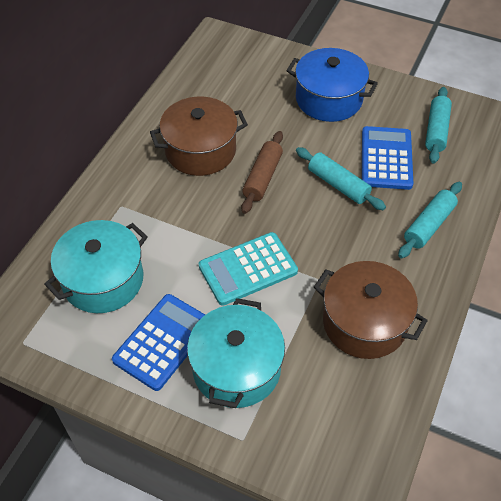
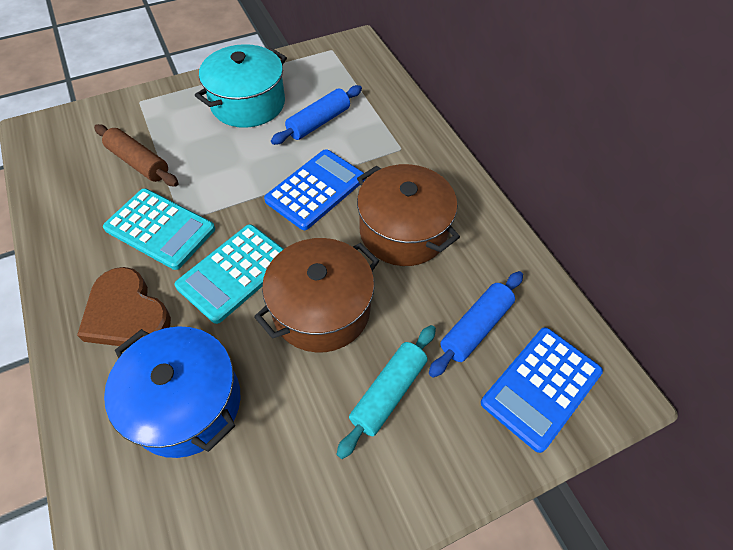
blue rolling pin: 0 -> 2
brown heart: 0 -> 1
turquoise calculator: 1 -> 2
turquoise pot: 2 -> 1
turquoise rolling pin: 3 -> 1

